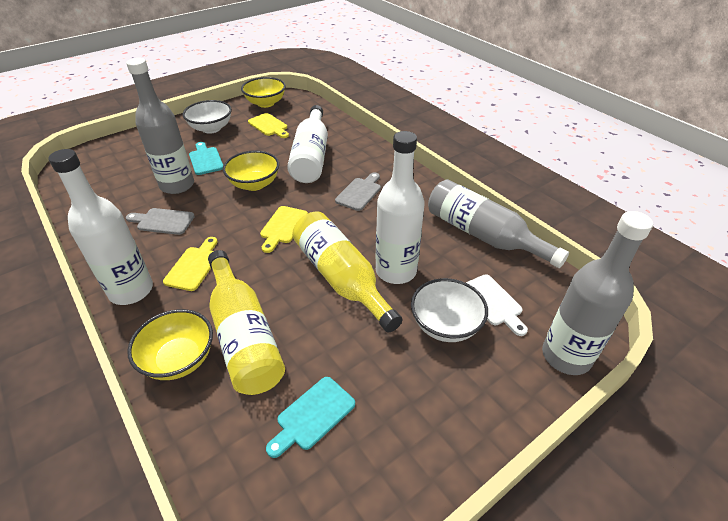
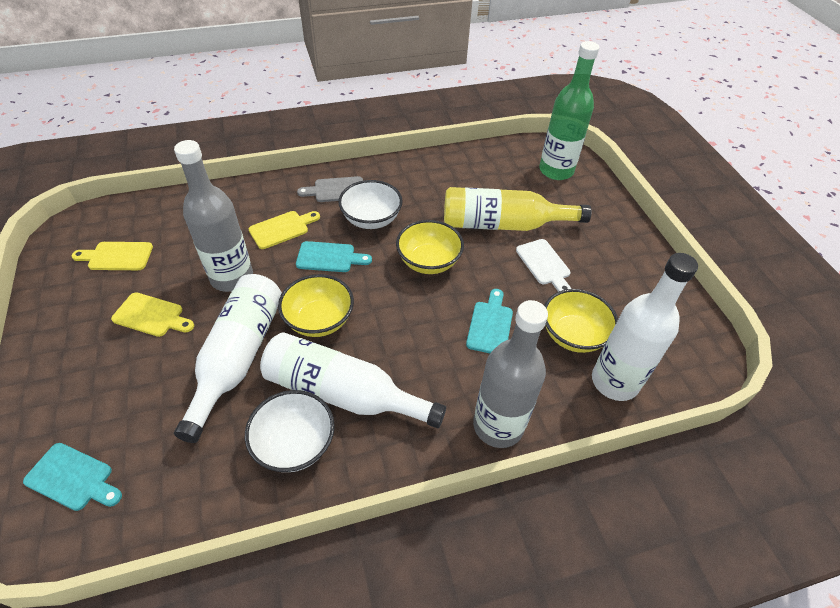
green bottle: 0 -> 1
grey bottle: 3 -> 2
grey cutting board: 2 -> 1
turquoise cutting board: 2 -> 3
yellow bottle: 2 -> 1

